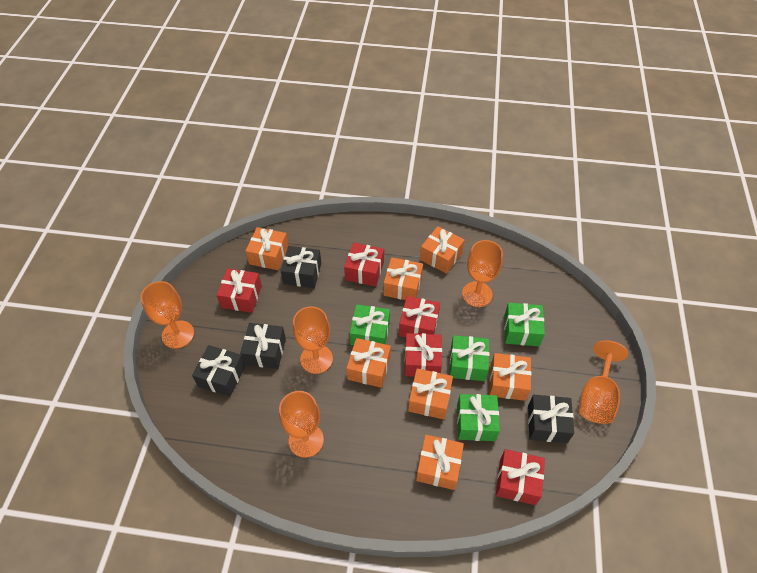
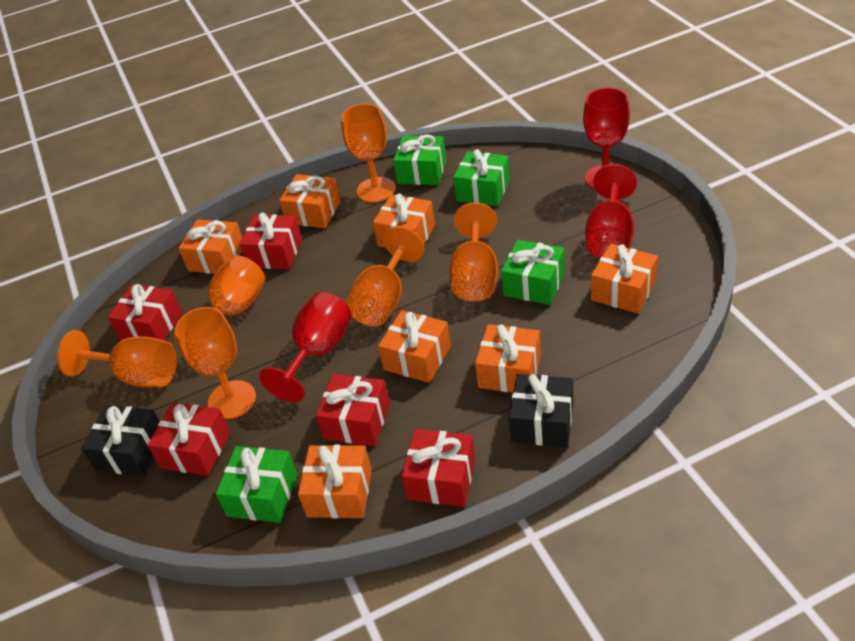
black gift: 4 -> 2
orange goblet: 5 -> 6
red goblet: 0 -> 3

